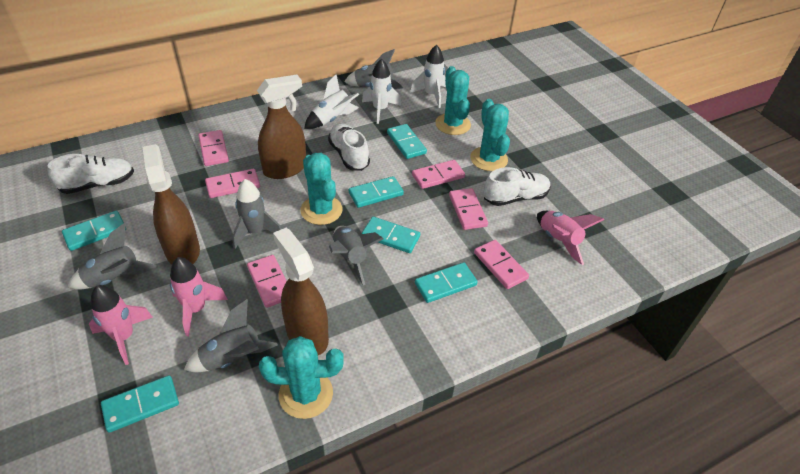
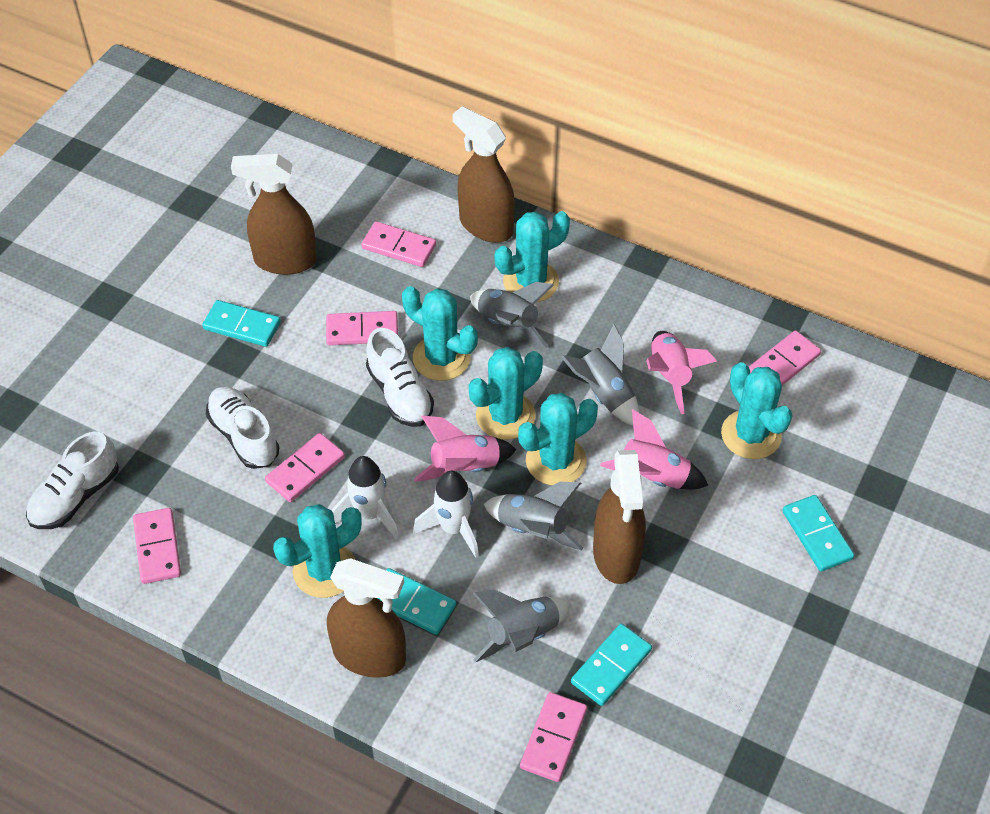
brown spray bottle: 3 -> 4
grey rocket: 5 -> 4
turquoise cactus: 4 -> 6
turquoise domino: 6 -> 4
white rocket: 3 -> 2

